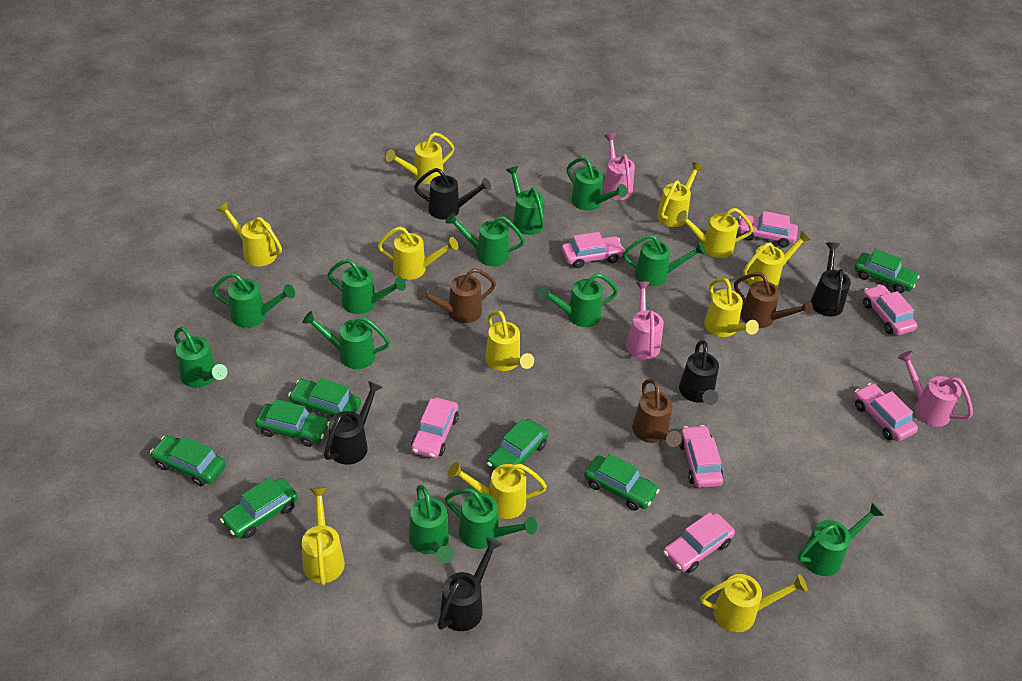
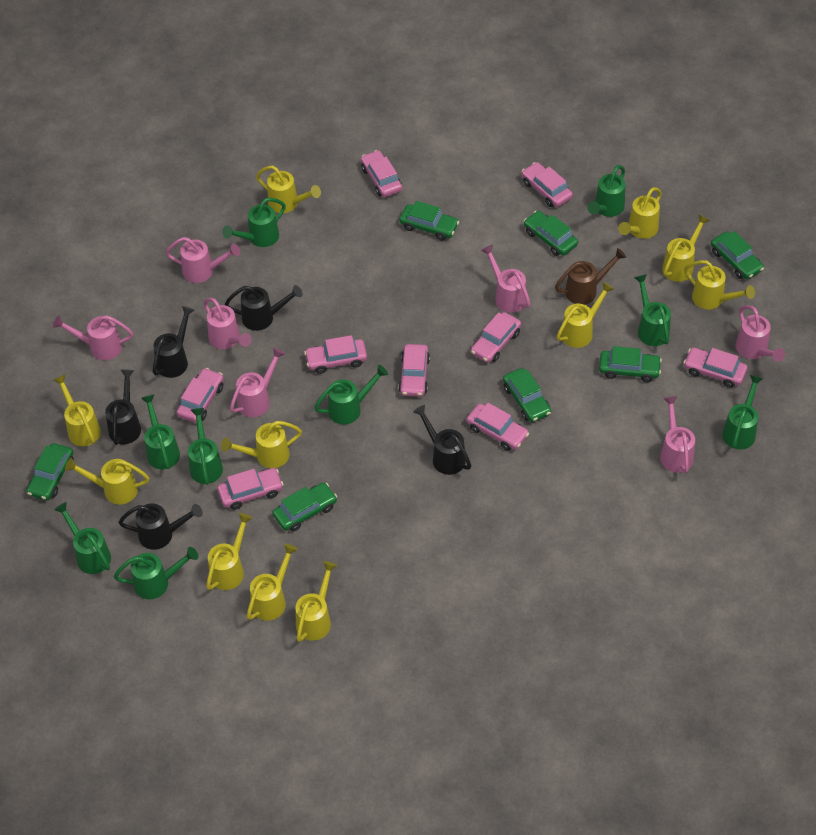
brown watering can: 3 -> 1
green watering can: 12 -> 9
pink car: 7 -> 9
pink watering can: 3 -> 7

